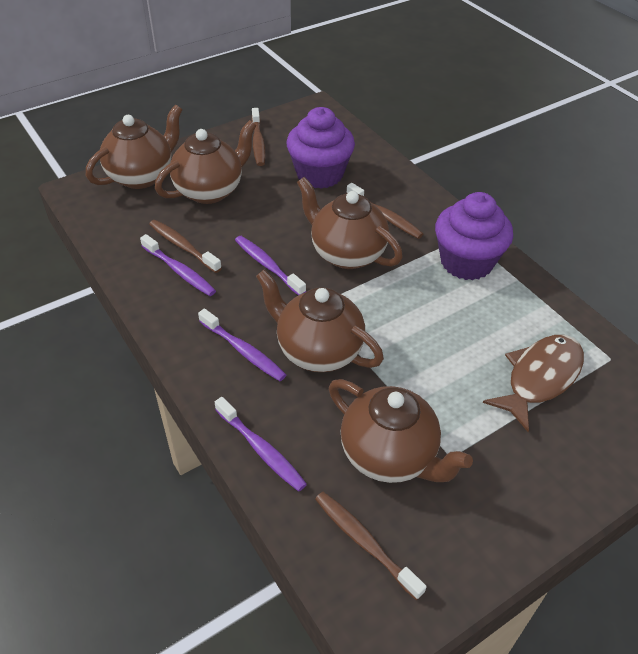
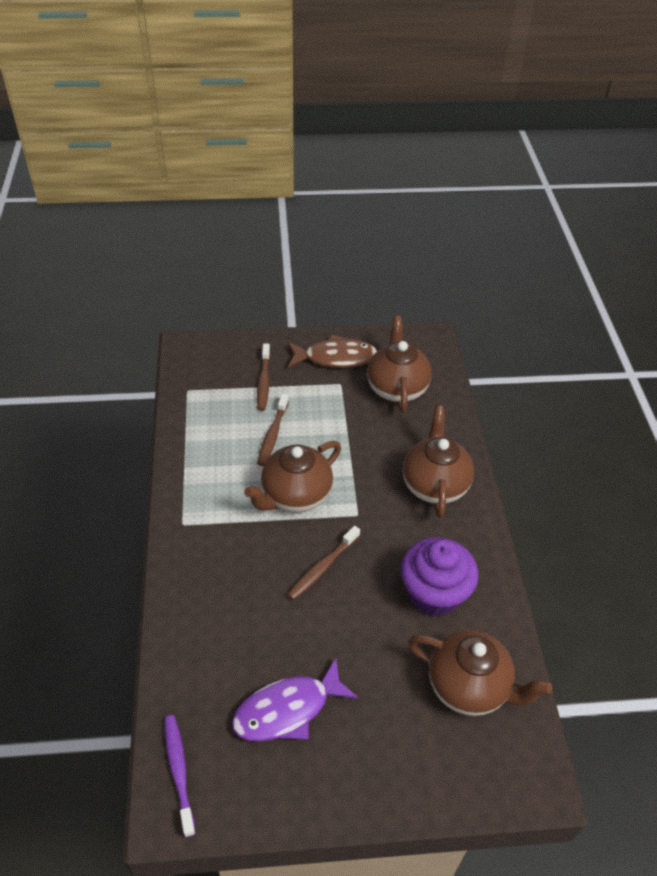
brown teapot: 5 -> 4
brown toothbrush: 4 -> 3
purple cupcake: 2 -> 1
purple fish: 0 -> 1
purple toothbrush: 4 -> 1

